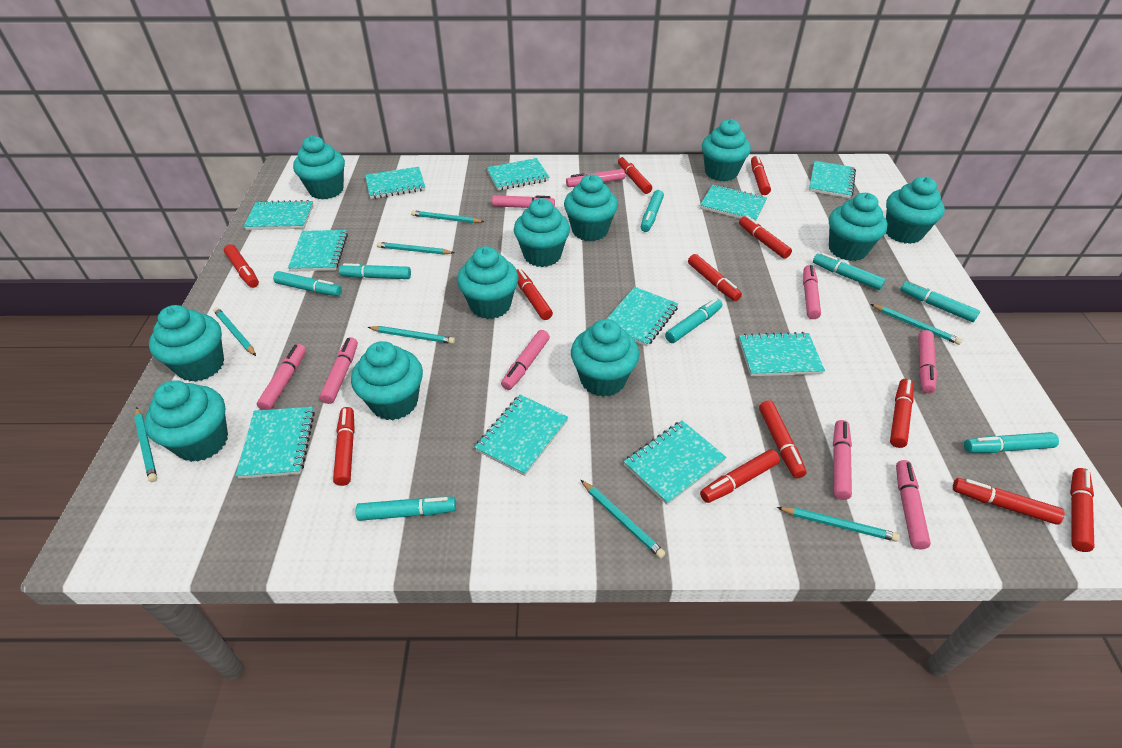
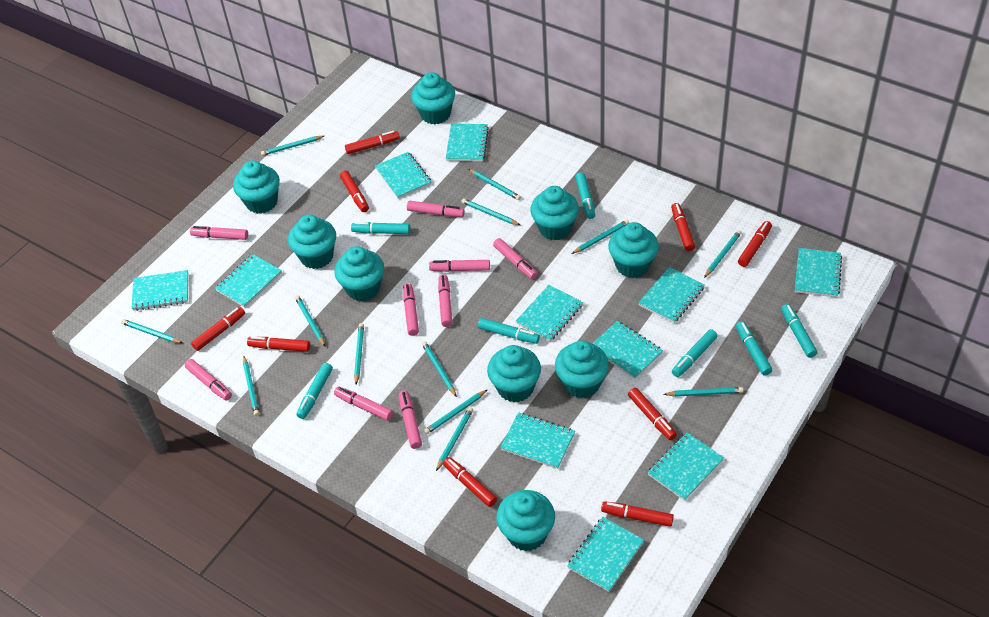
red marker: 12 -> 9
turquoise cupcake: 11 -> 9
turquoise marker: 8 -> 7
turquoise pencil: 8 -> 13

